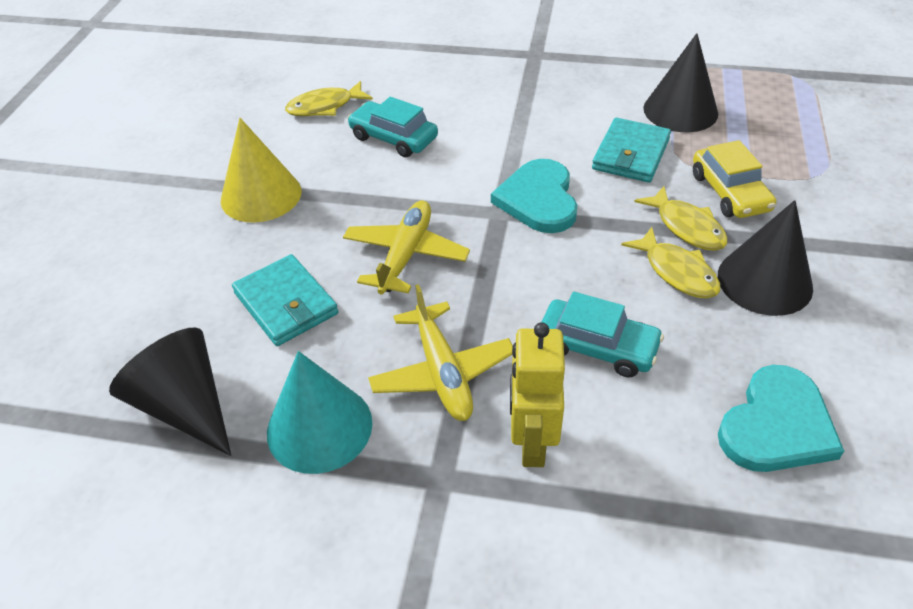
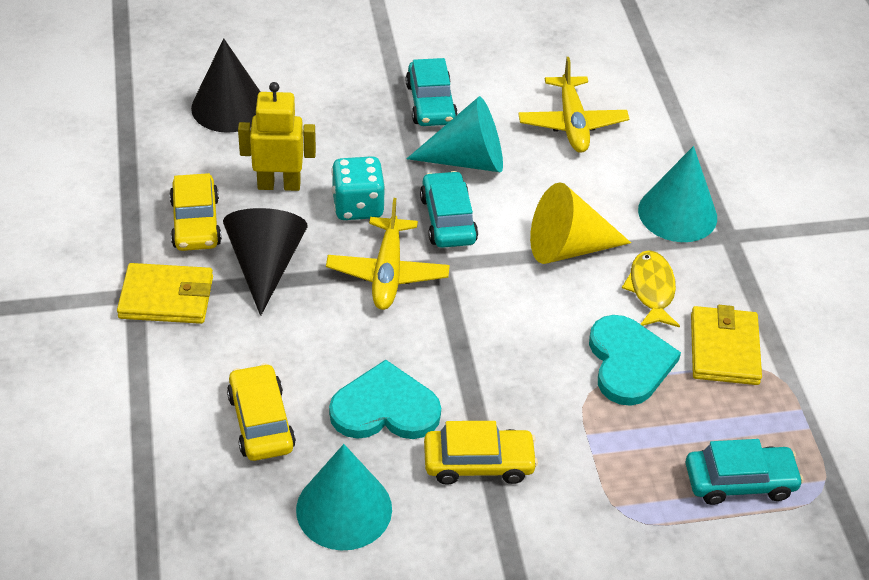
black cone: 3 -> 2
turquoise car: 2 -> 3
turquoise cone: 1 -> 3
turquoise dice: 0 -> 1
turquoise wallet: 2 -> 0
yellow car: 1 -> 3
yellow fish: 3 -> 1
yellow wallet: 0 -> 2

